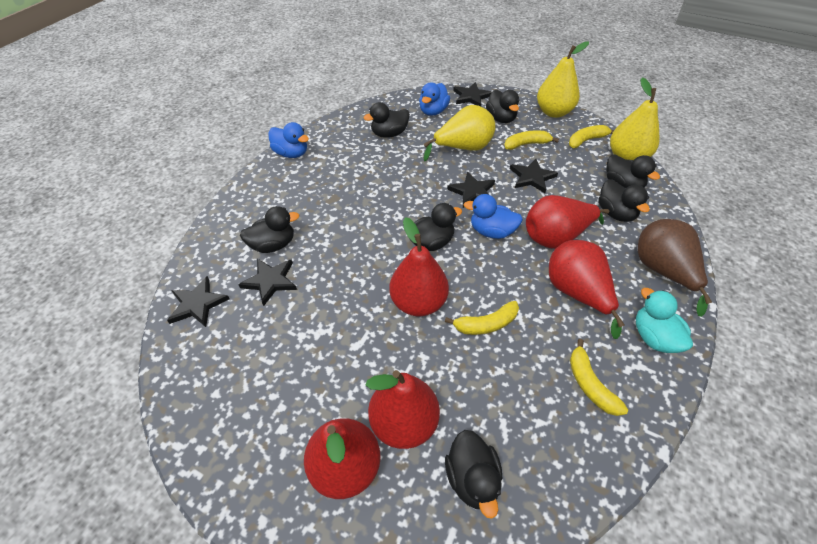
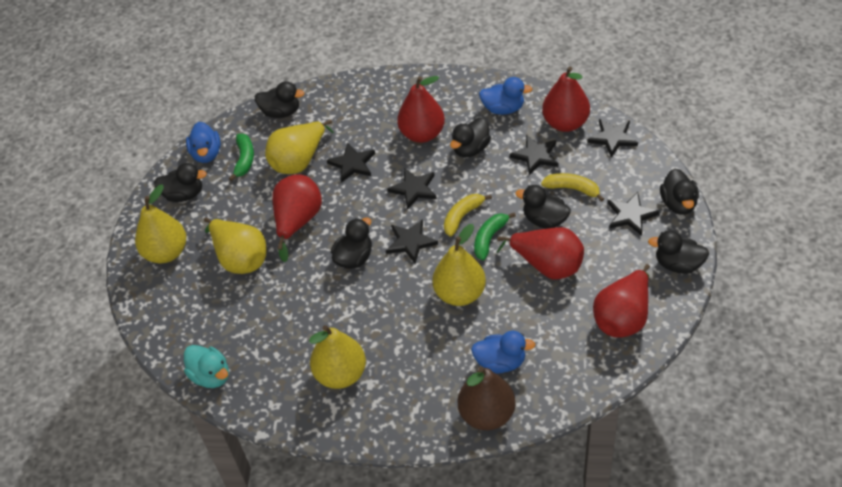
black star: 5 -> 6
green banana: 0 -> 2
yellow banana: 4 -> 2
yellow pear: 3 -> 5

